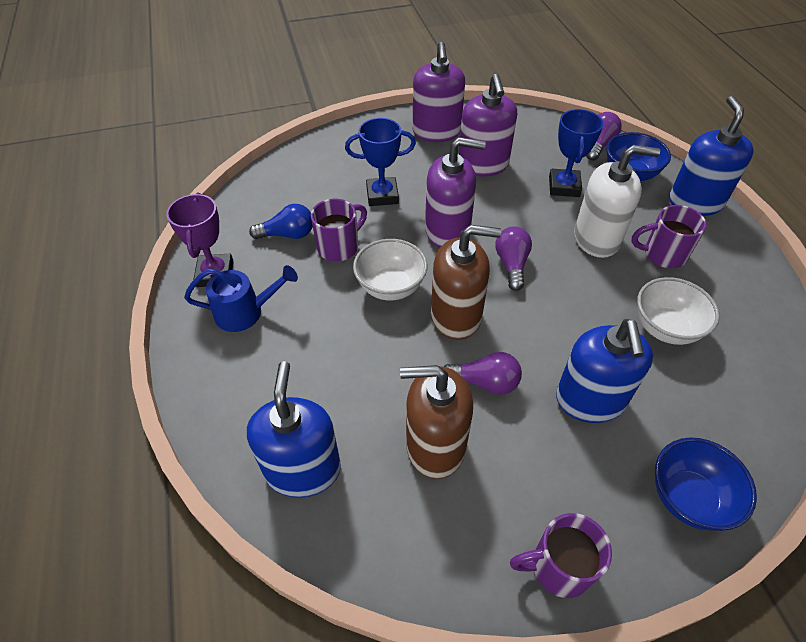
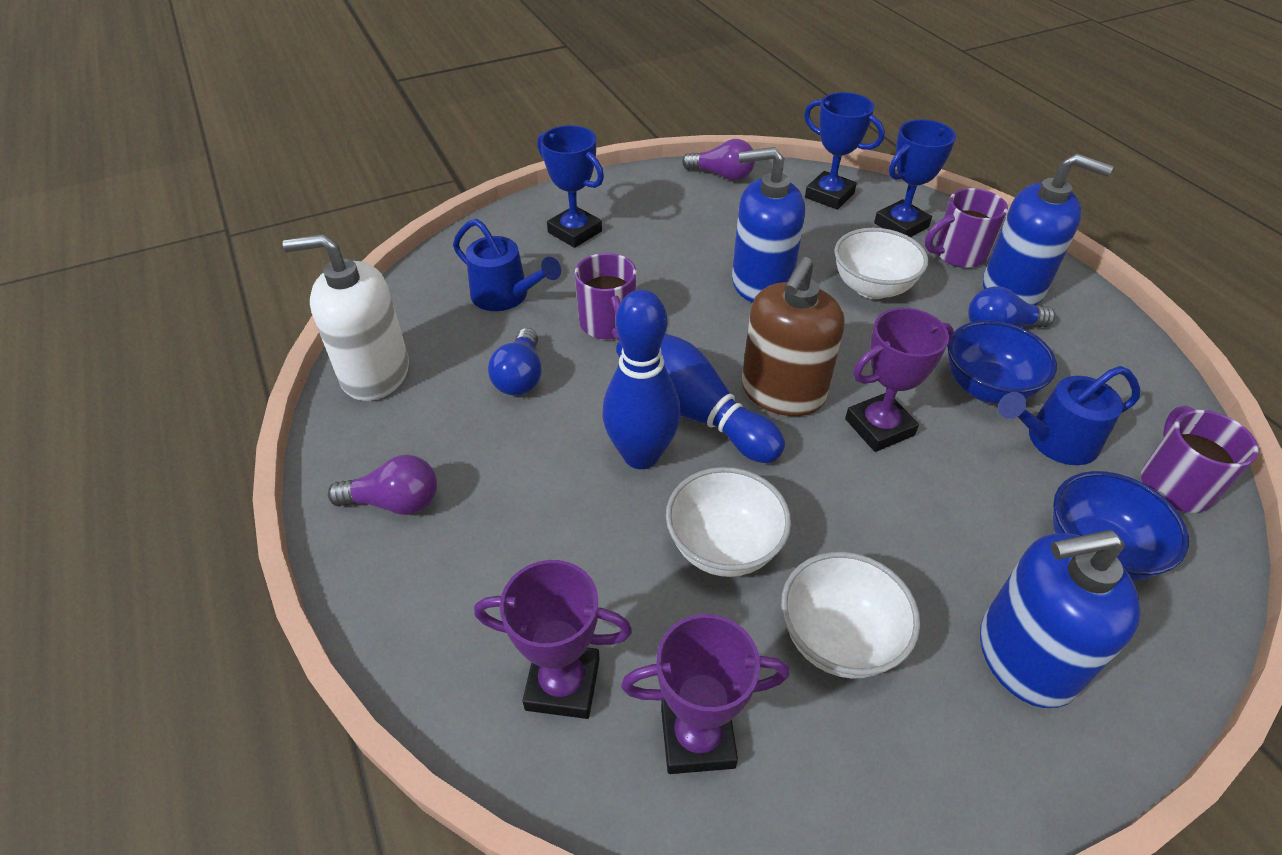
blue bowling pin: 0 -> 2
blue light bulb: 1 -> 2
blue trophy: 2 -> 3
blue watering can: 1 -> 2
brown soap dispenser: 2 -> 1
purple light bulb: 3 -> 2
purple soap dispenser: 3 -> 0
purple trophy: 1 -> 3
white bowl: 2 -> 3

